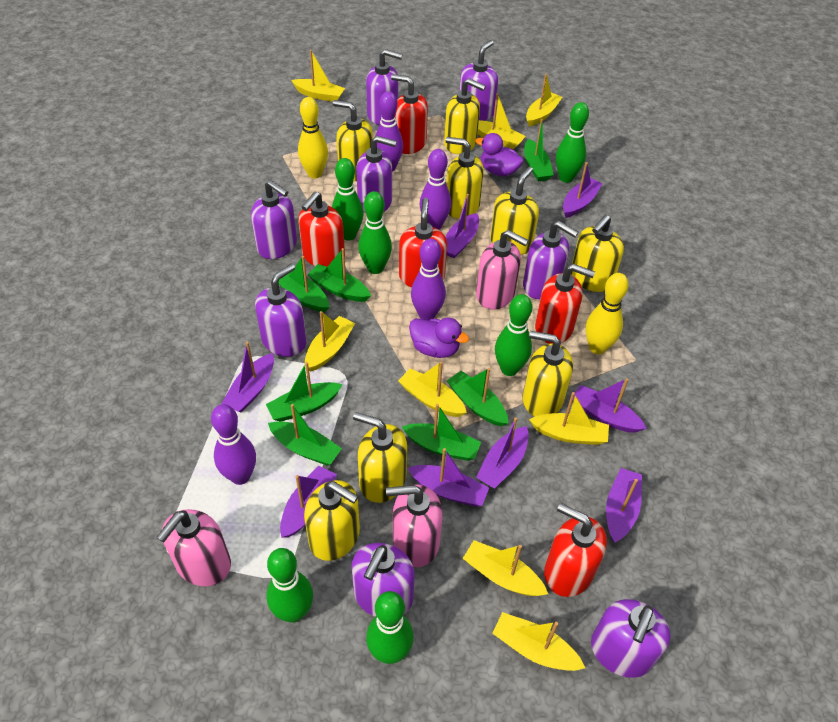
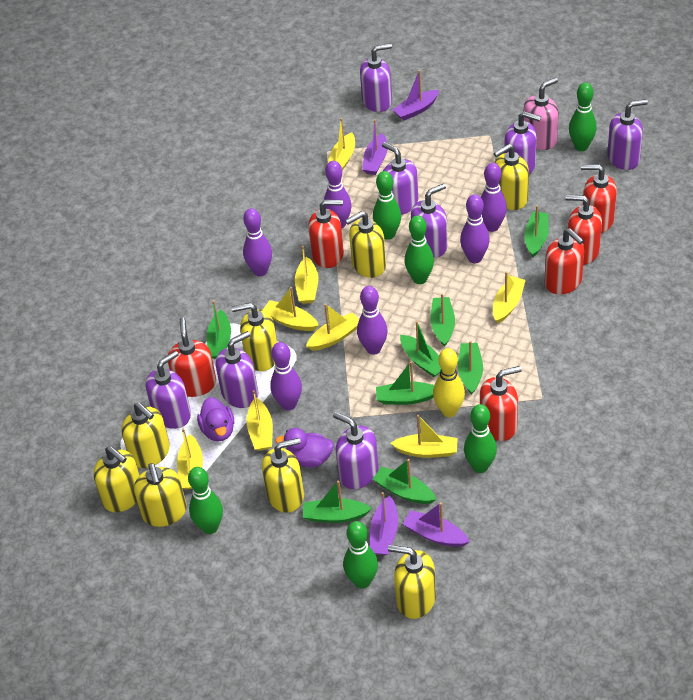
green boat: 7 -> 8
pink soap dispenser: 3 -> 1
purple boat: 8 -> 4
purple bowling pin: 4 -> 6
red soap dispenser: 5 -> 6
yellow bowling pin: 2 -> 1

